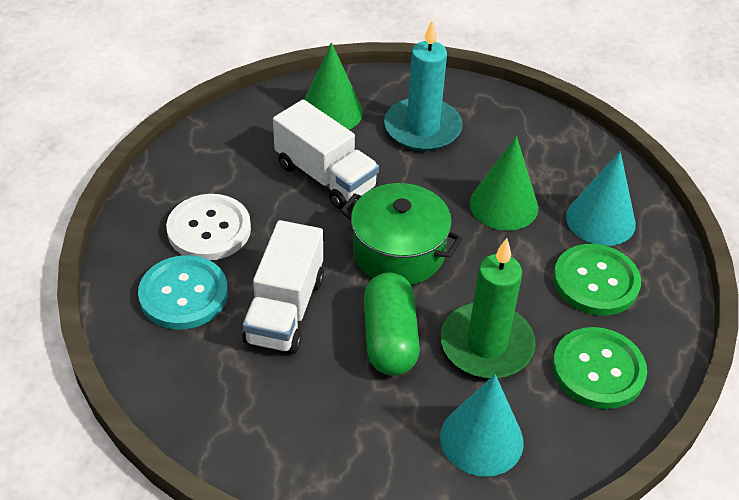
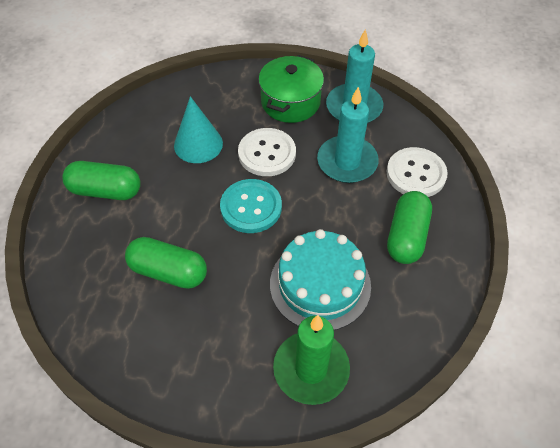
green button: 2 -> 0
green capsule: 1 -> 3
green cone: 2 -> 0
turquoise cake: 0 -> 1
turquoise candle: 1 -> 2
turquoise cone: 2 -> 1
white button: 1 -> 2
white truck: 2 -> 0

